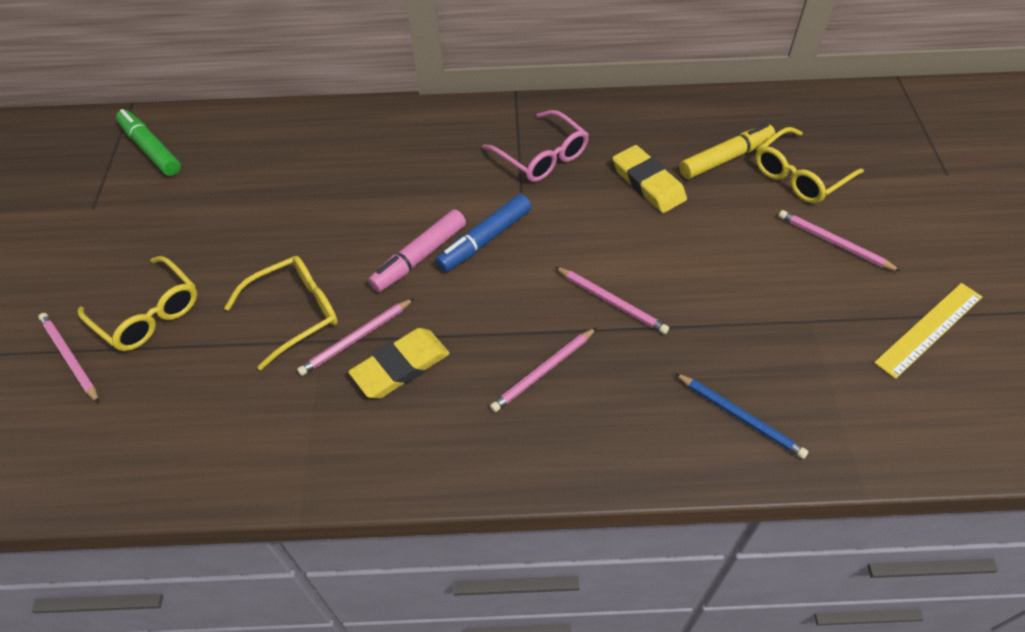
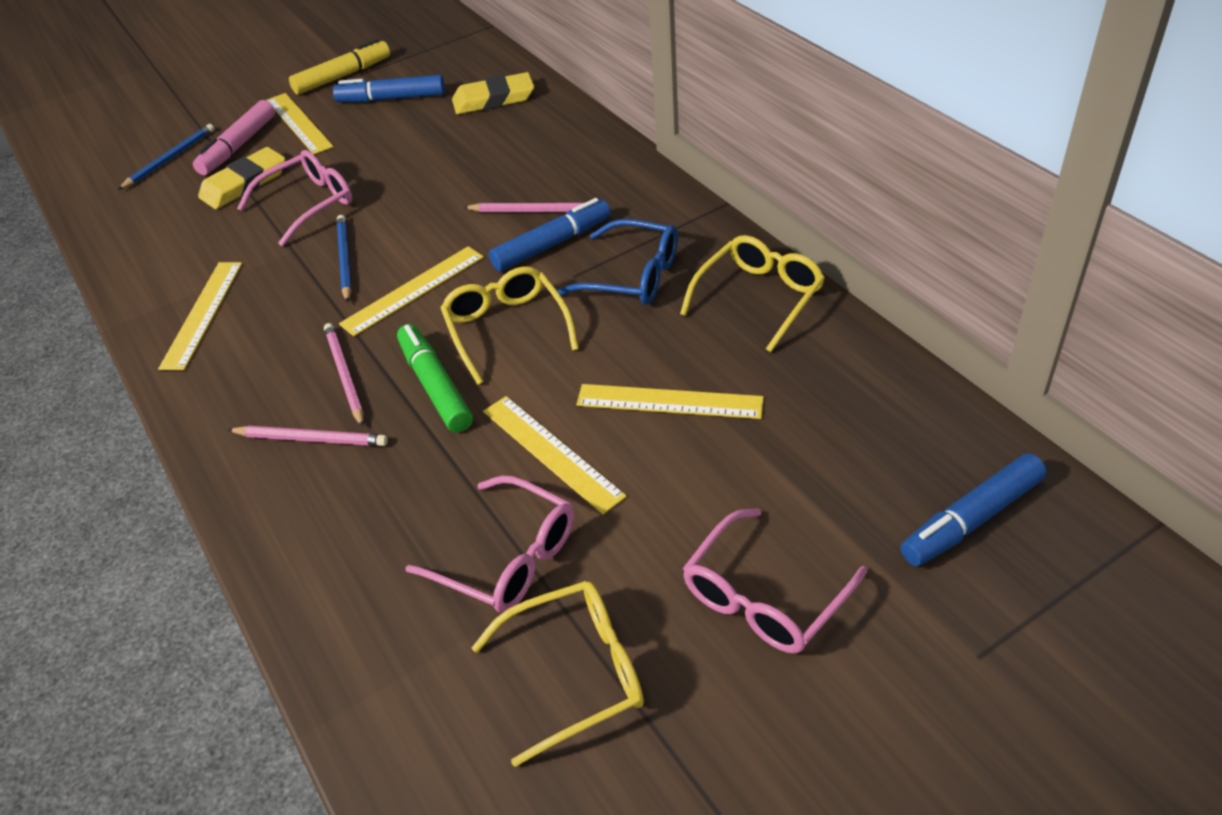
blue glasses: 0 -> 1
blue marker: 1 -> 3
blue pencil: 1 -> 2
pink glasses: 1 -> 3
pink pencil: 5 -> 3
yellow ruler: 1 -> 5

